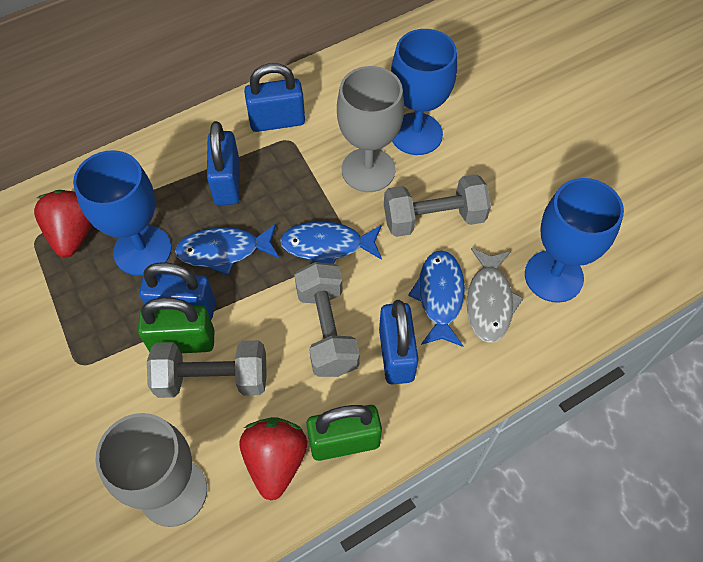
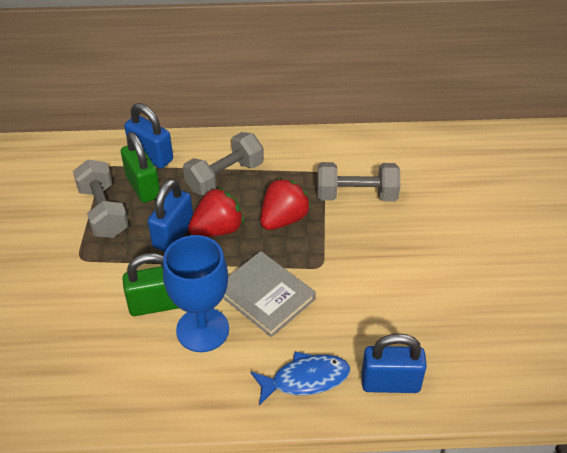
blue fish: 3 -> 1
blue goblet: 3 -> 1
blue padlock: 4 -> 3
grey book: 0 -> 1
grey fish: 1 -> 0
grey goblet: 2 -> 0

